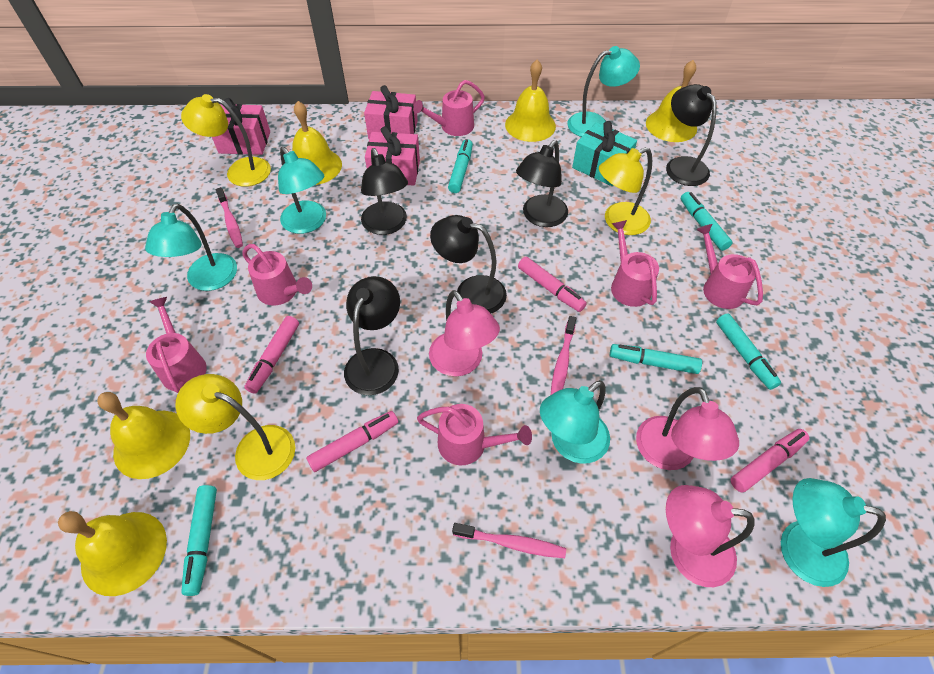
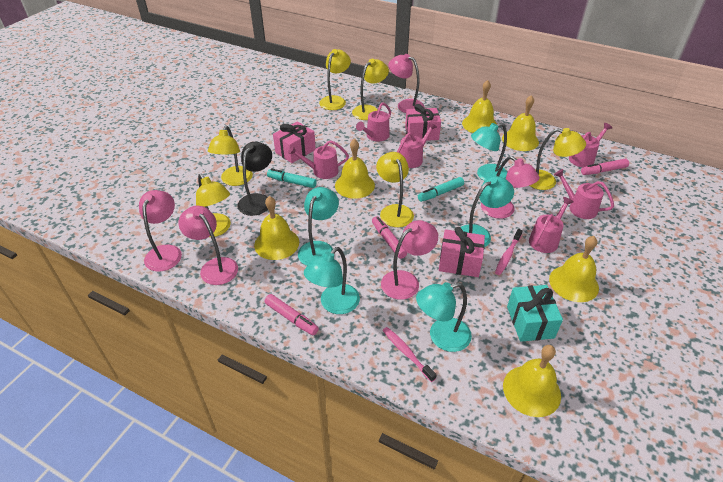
black lamp: 5 -> 1
pink lamp: 3 -> 5
pink marker: 4 -> 3
pink toothbrush: 3 -> 2
turquoise marker: 5 -> 2
yellow bell: 5 -> 6
yellow lamp: 3 -> 6

